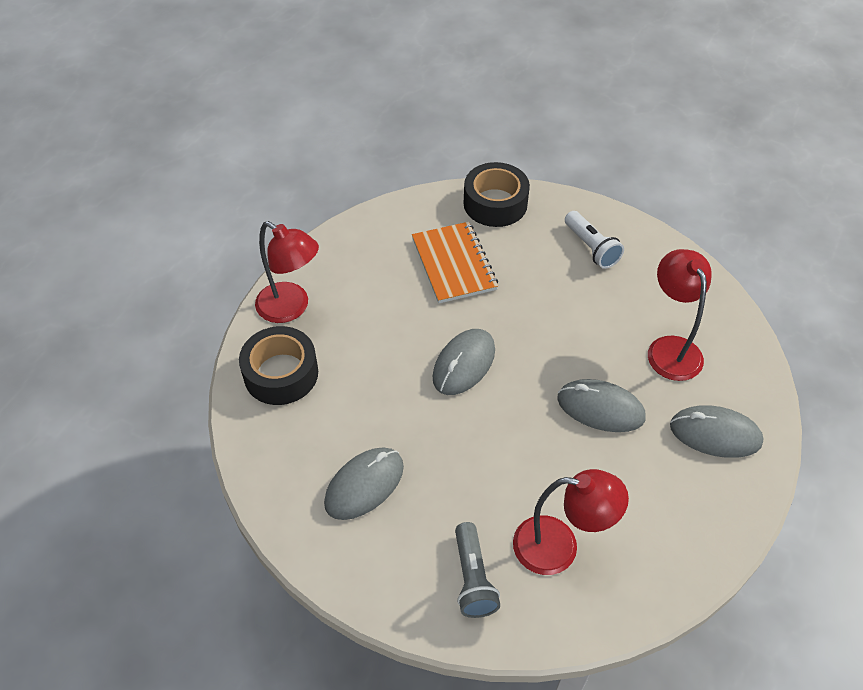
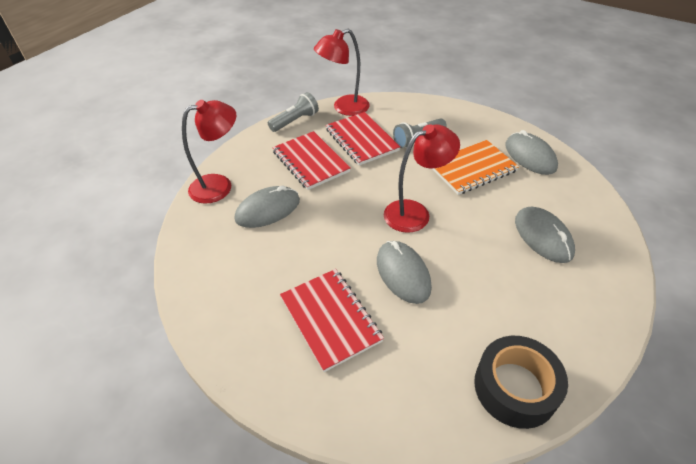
black tape: 2 -> 1
grey flashlight: 1 -> 2
red notebook: 0 -> 3
white flashlight: 1 -> 0

